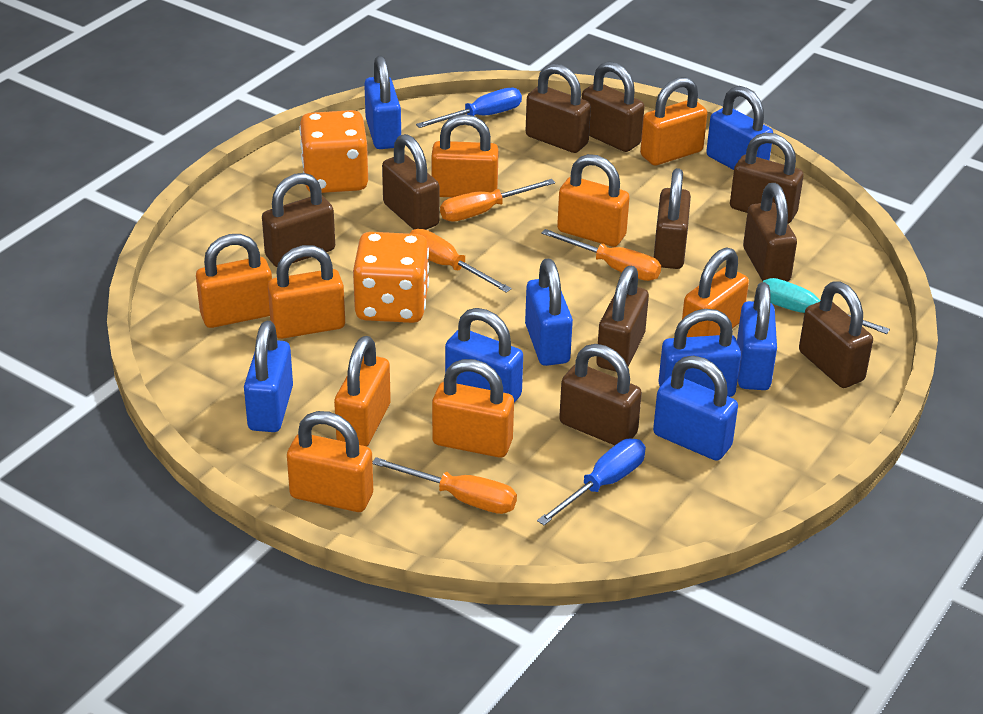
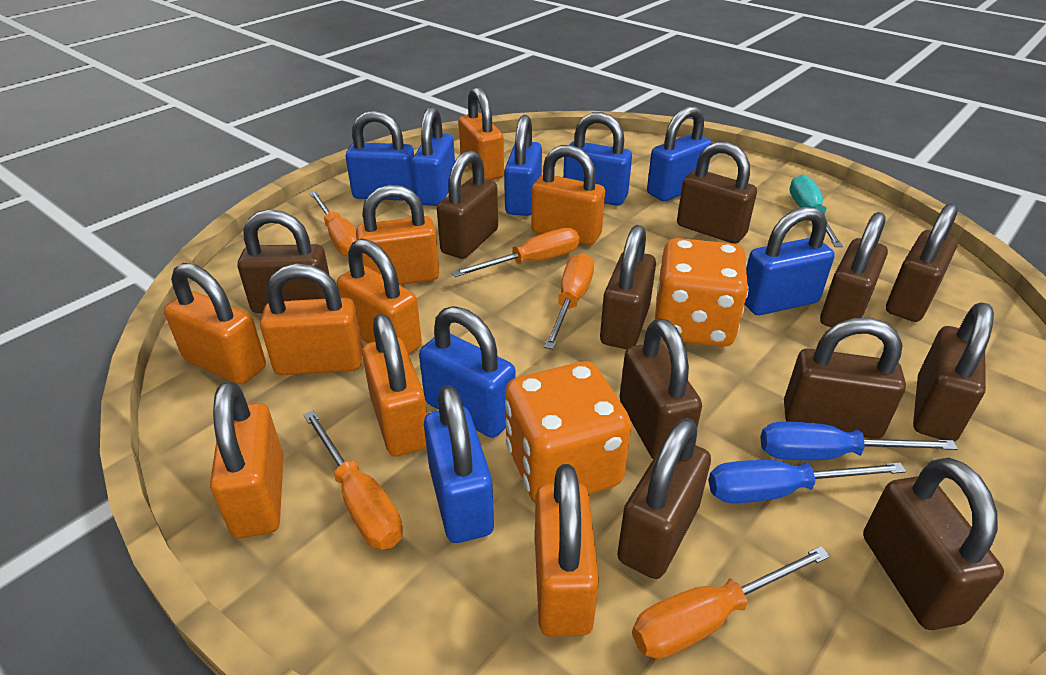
brown padlock: 10 -> 11
orange screwdriver: 4 -> 5

